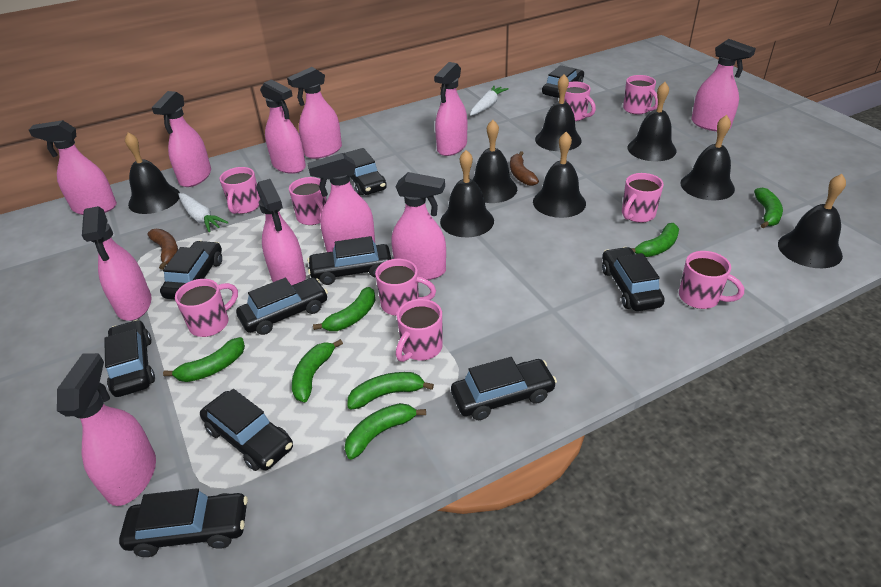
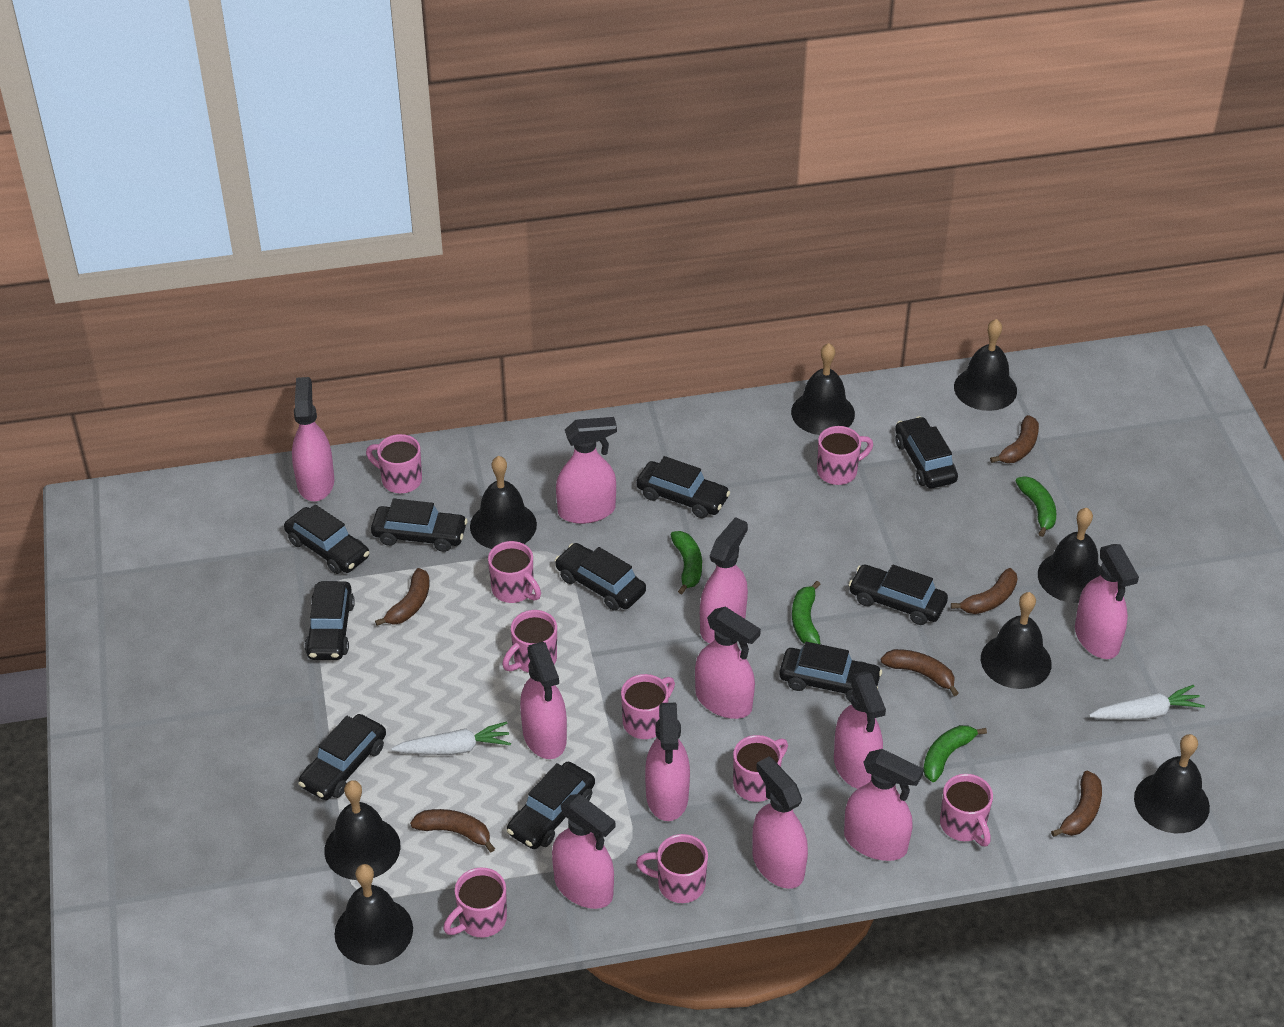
brown banana: 2 -> 6
green banana: 7 -> 4

